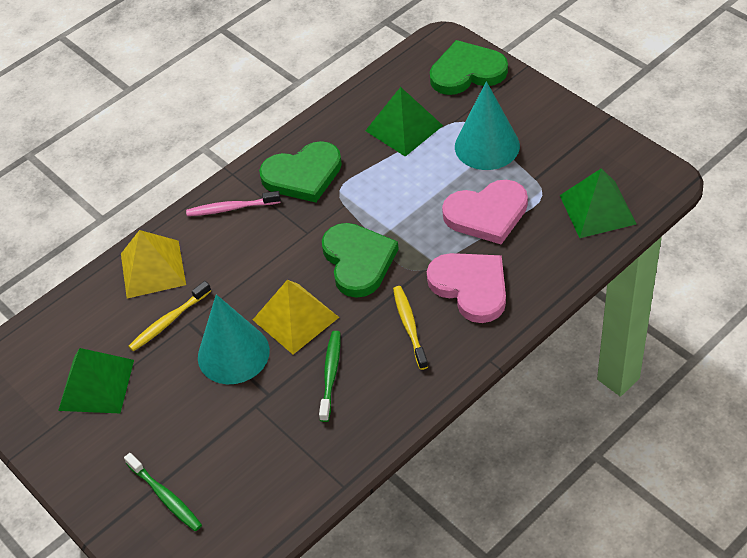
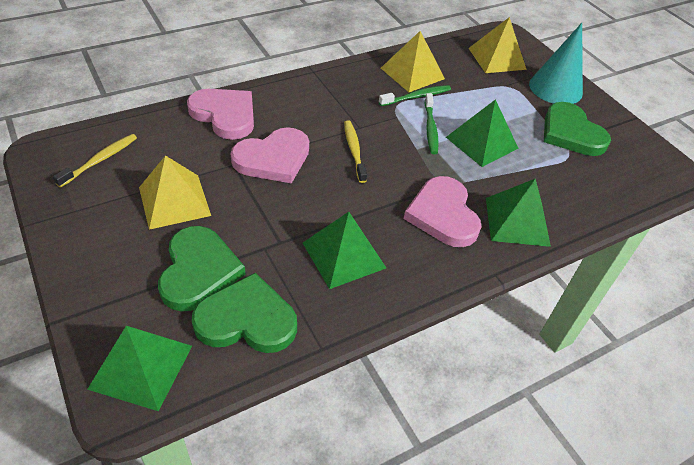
green pyramid: 3 -> 4
pink heart: 2 -> 3
pink toothbrush: 1 -> 0
turquoise cone: 2 -> 1
yellow pyramid: 2 -> 3

